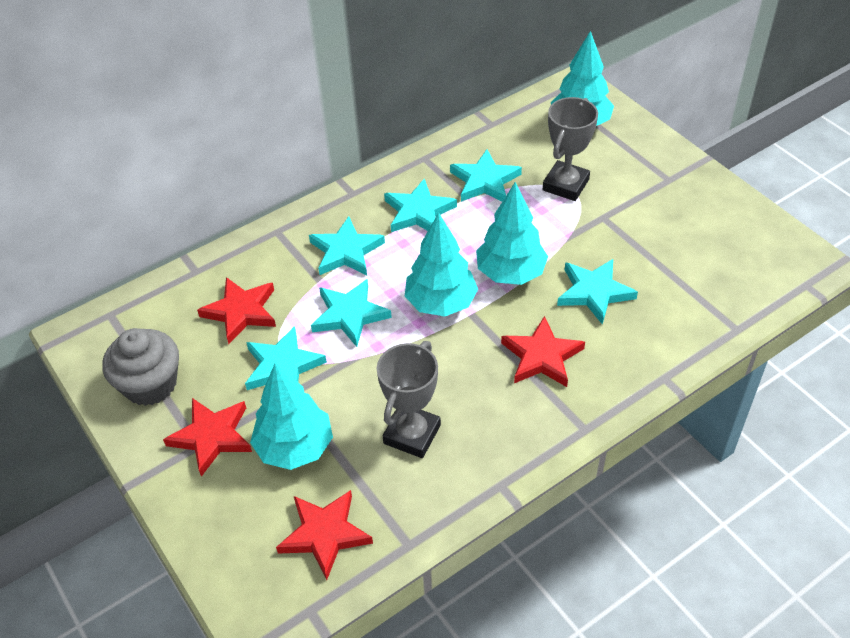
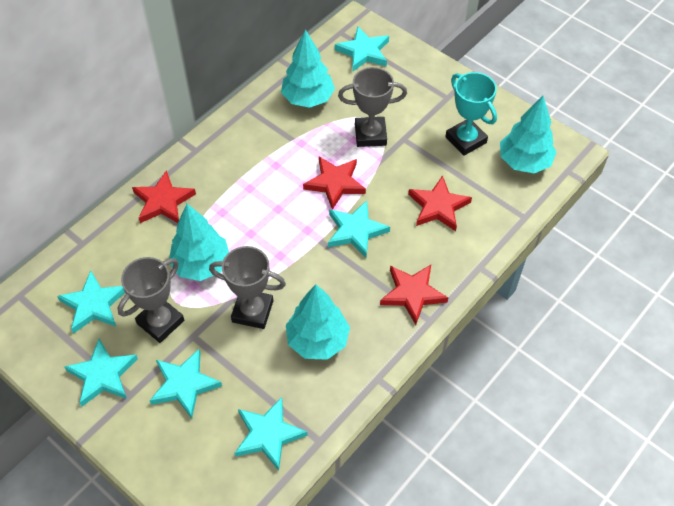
grey cupcake: 1 -> 0
grey trophy: 2 -> 3
turquoise trophy: 0 -> 1

